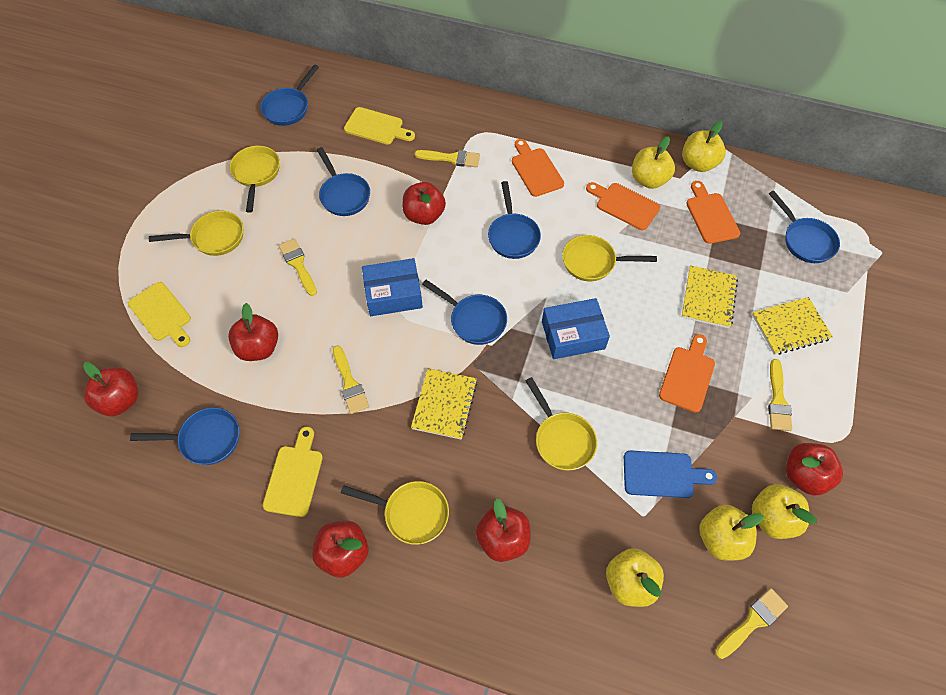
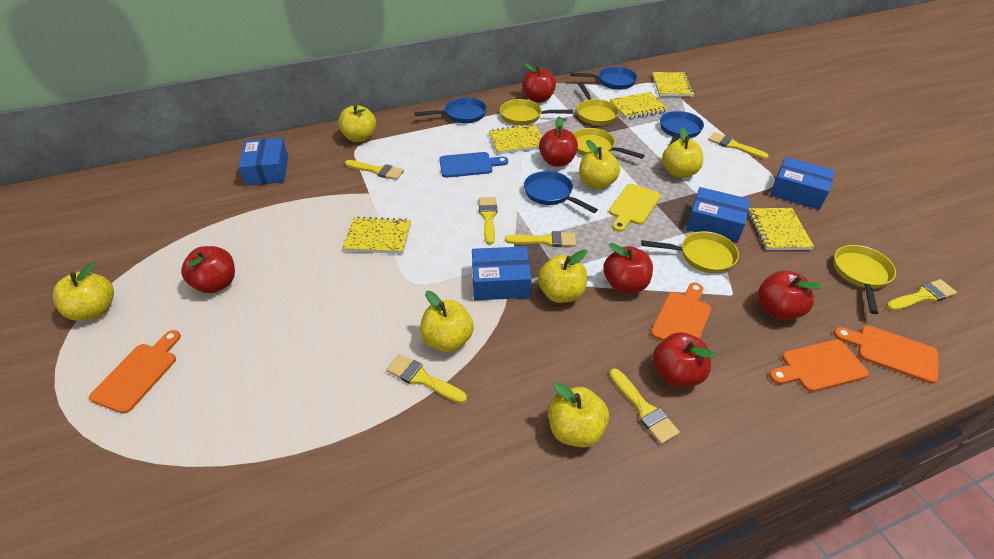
blue box: 2 -> 4
blue pan: 6 -> 4
yellow apple: 5 -> 7
yellow brush: 5 -> 7
yellow cutting board: 3 -> 1
yellow notebook: 3 -> 5

